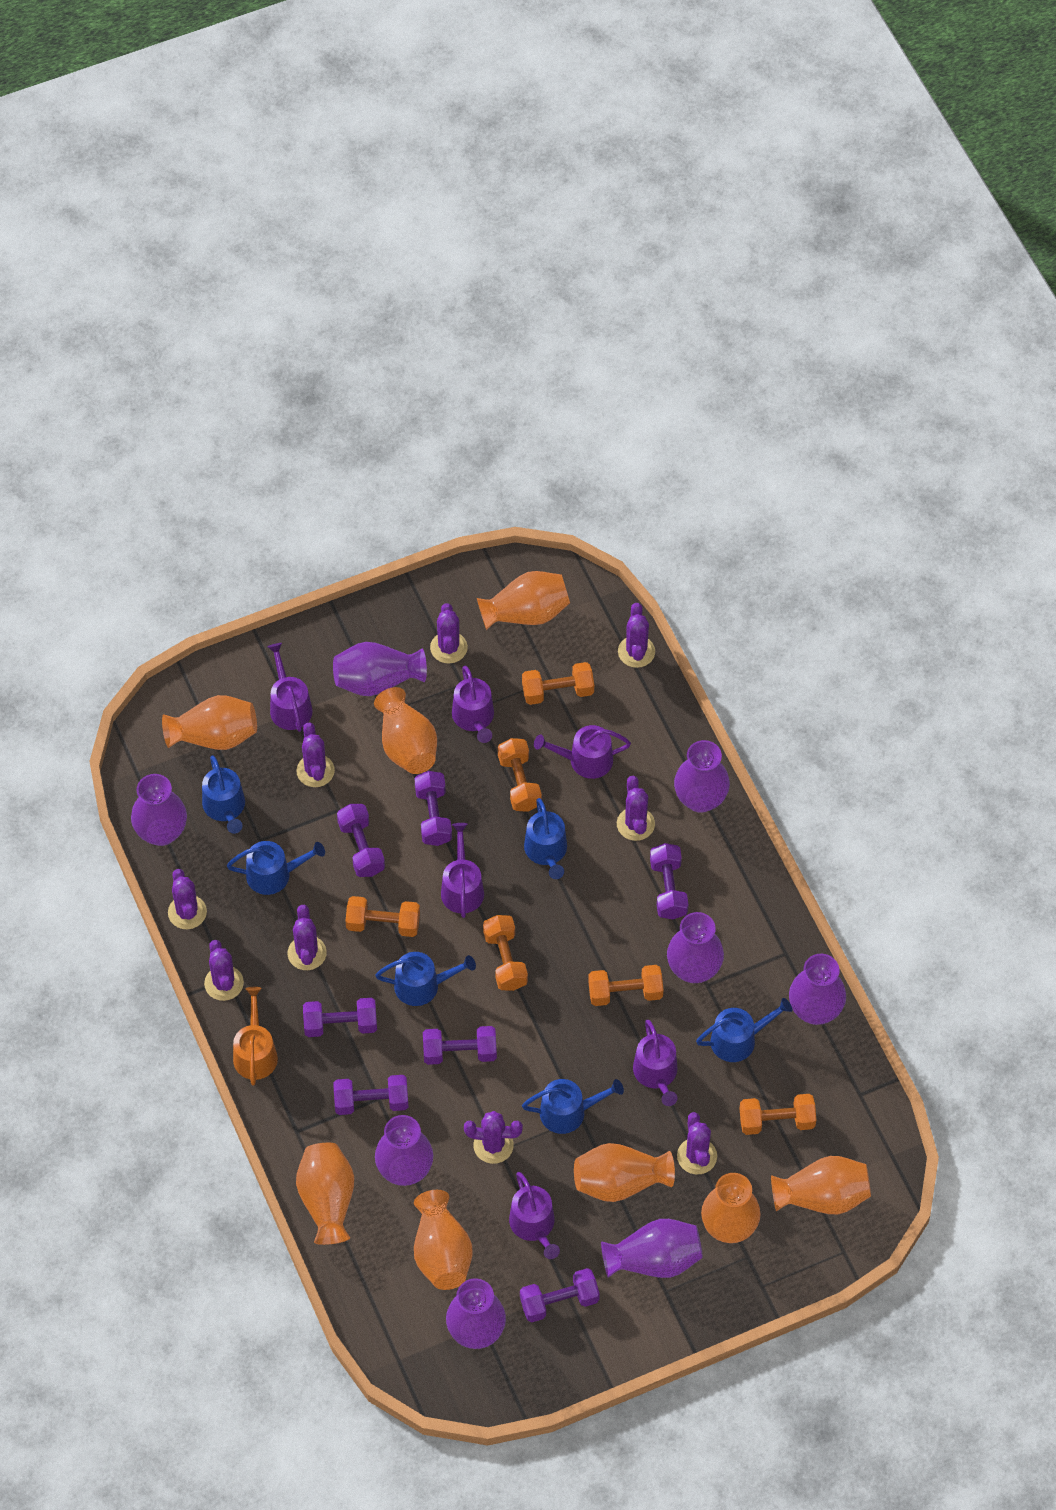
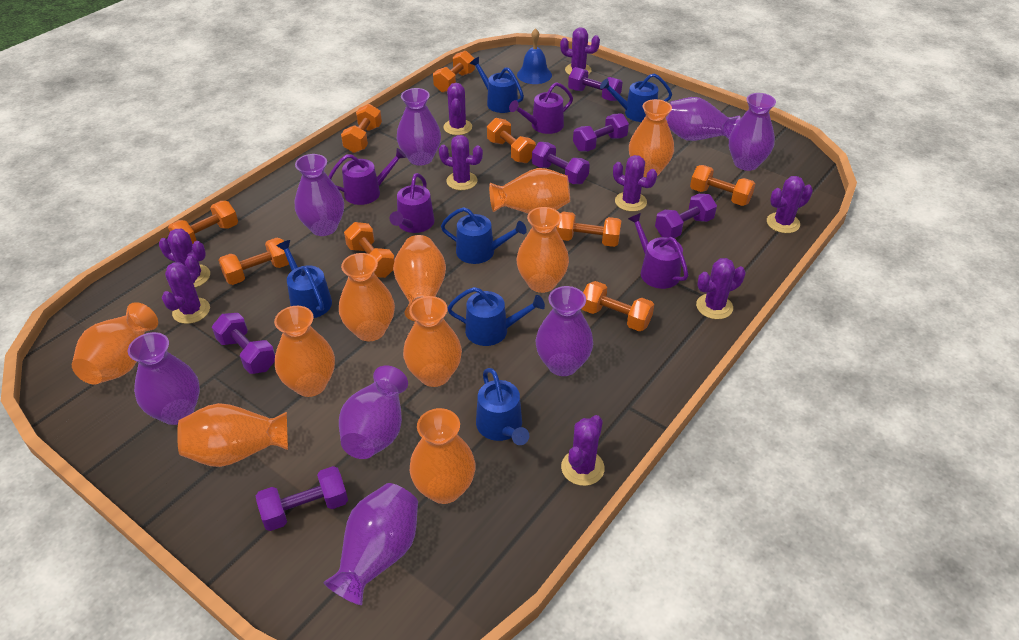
blue bell: 0 -> 1
orange dumbbell: 6 -> 9
orange vase: 8 -> 10
orange watering can: 1 -> 0
purple dumbbell: 7 -> 6
purple watering can: 6 -> 4

